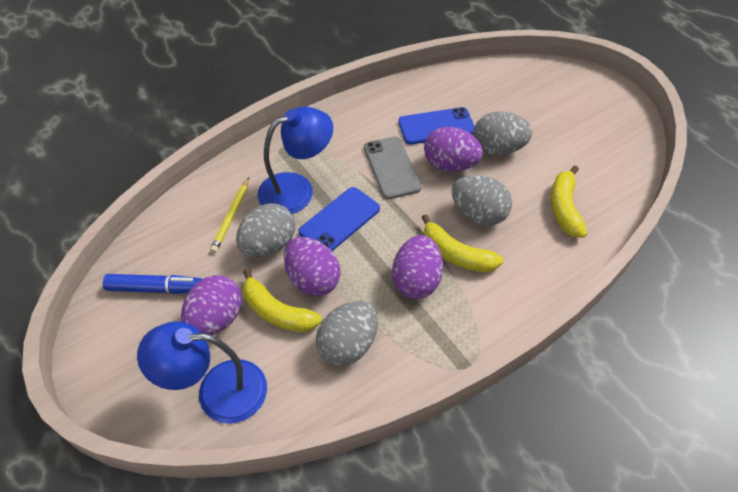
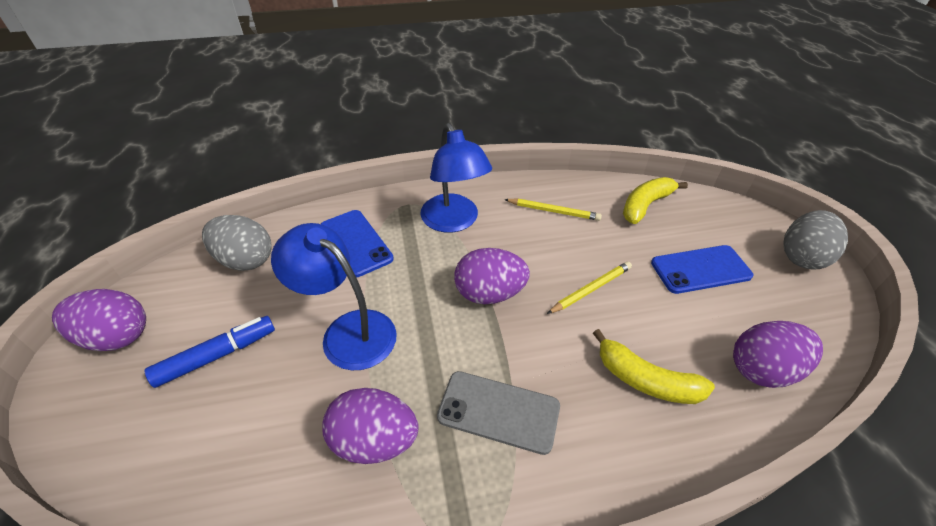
grey egg: 4 -> 2
yellow banana: 3 -> 2
yellow pencil: 1 -> 2

